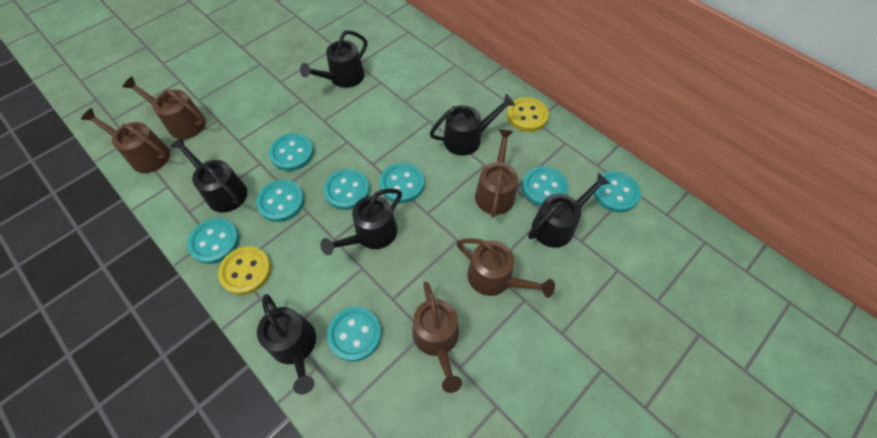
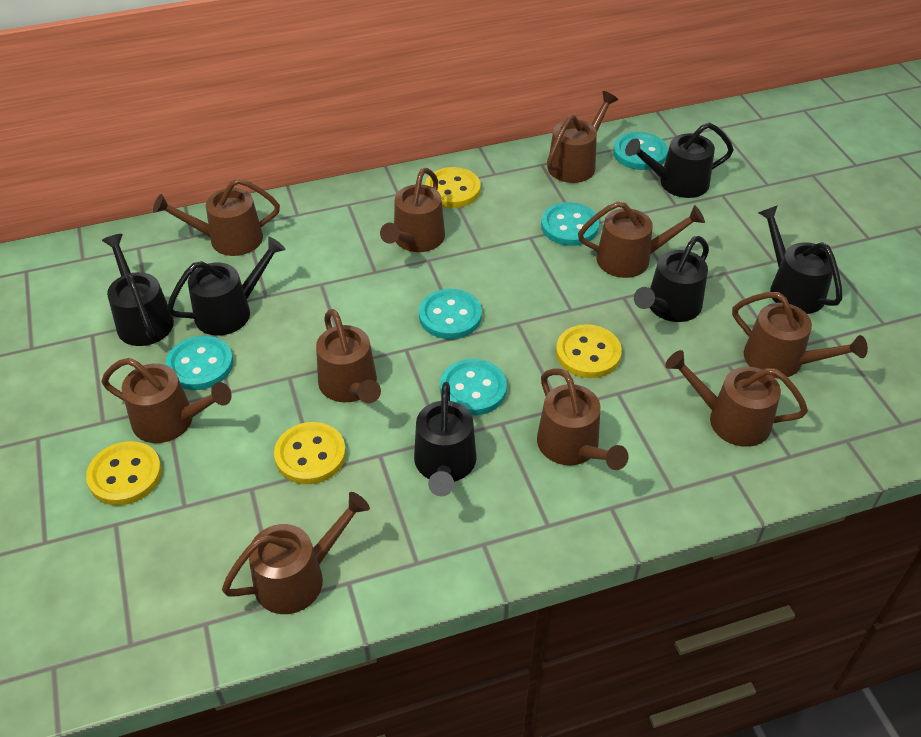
brown watering can: 5 -> 10
turquoise button: 8 -> 5
yellow button: 2 -> 4

